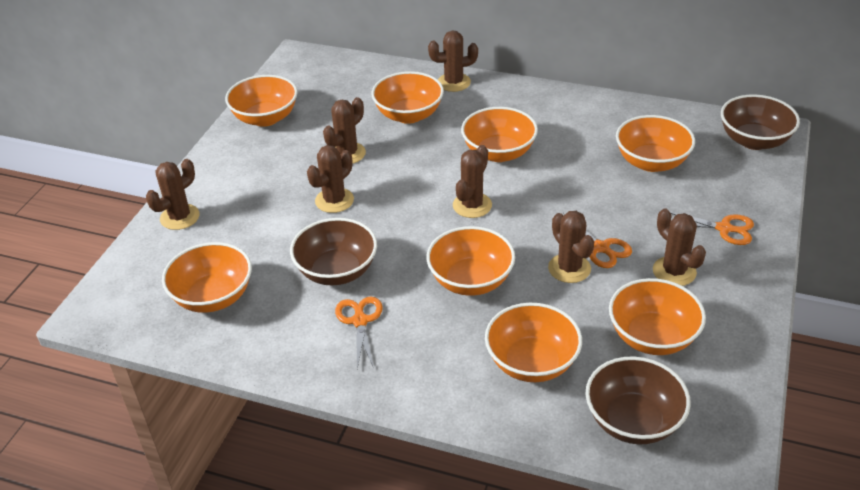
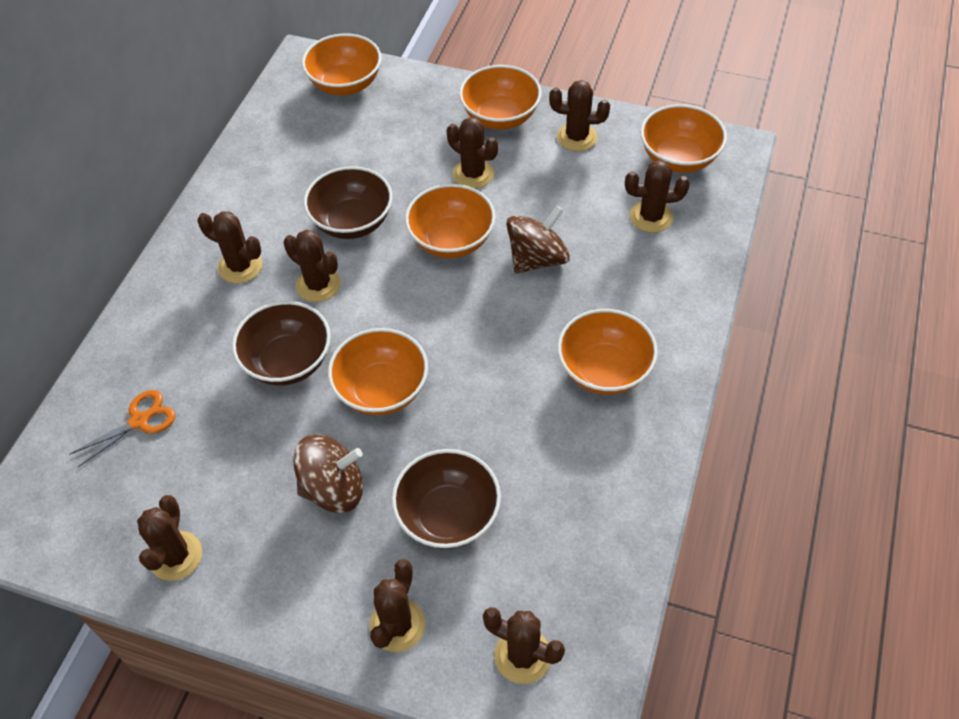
brown cactus: 7 -> 8
brown spinning top: 0 -> 2
orange bowl: 8 -> 6
orange scissors: 3 -> 1

